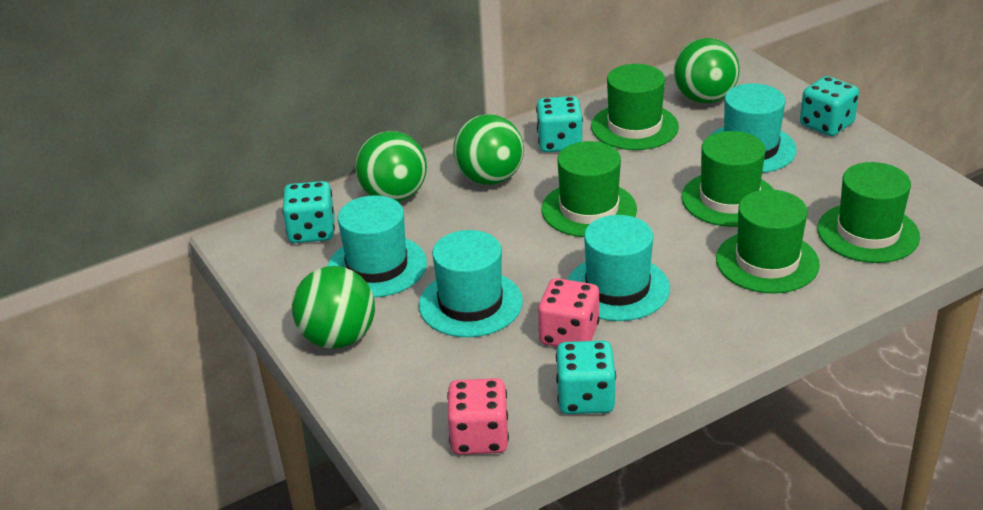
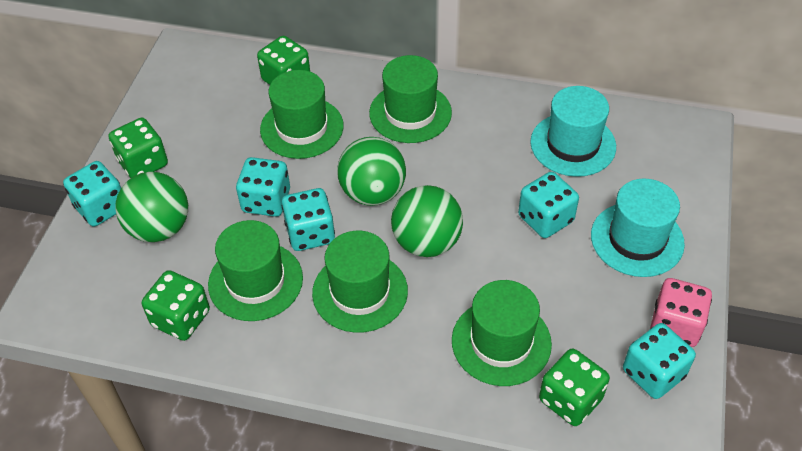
green ball: 4 -> 3
green dice: 0 -> 4
pink dice: 2 -> 1
turquoise dice: 4 -> 5
turquoise hat: 4 -> 2

